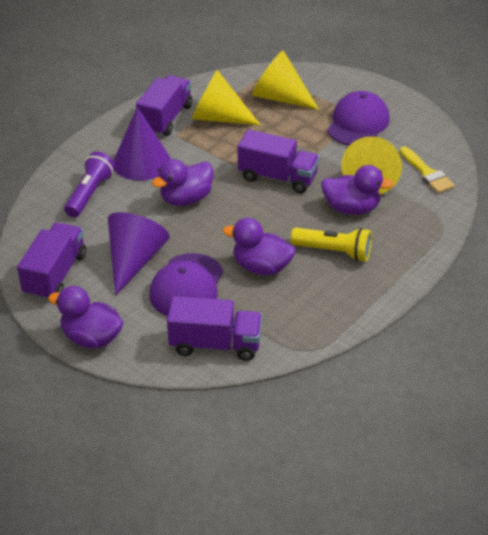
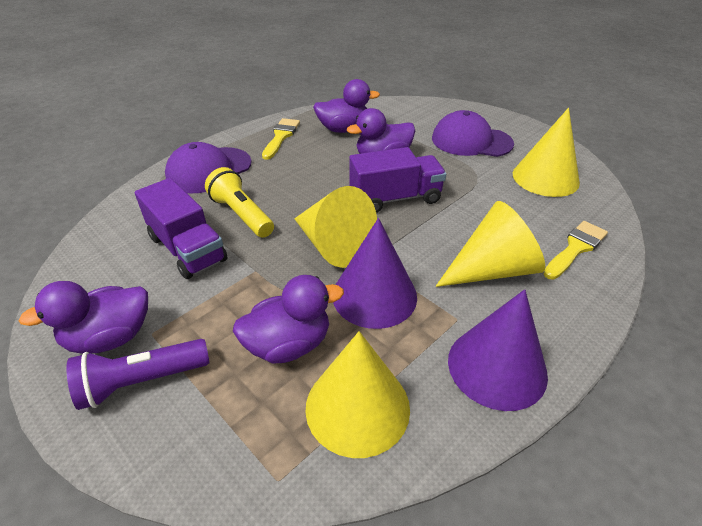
purple truck: 4 -> 2
yellow brush: 1 -> 2
yellow cone: 3 -> 4

